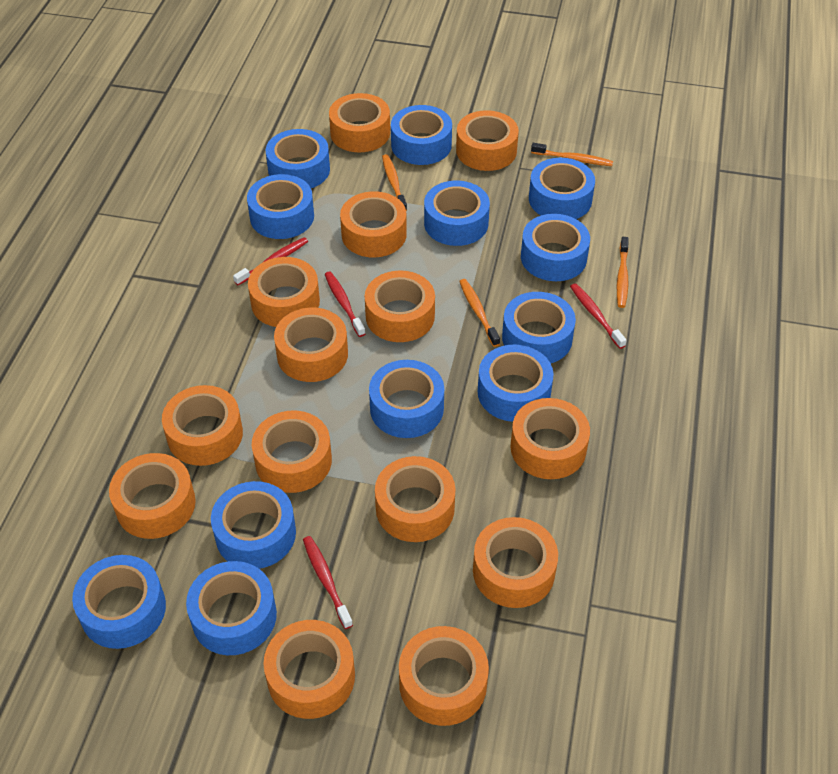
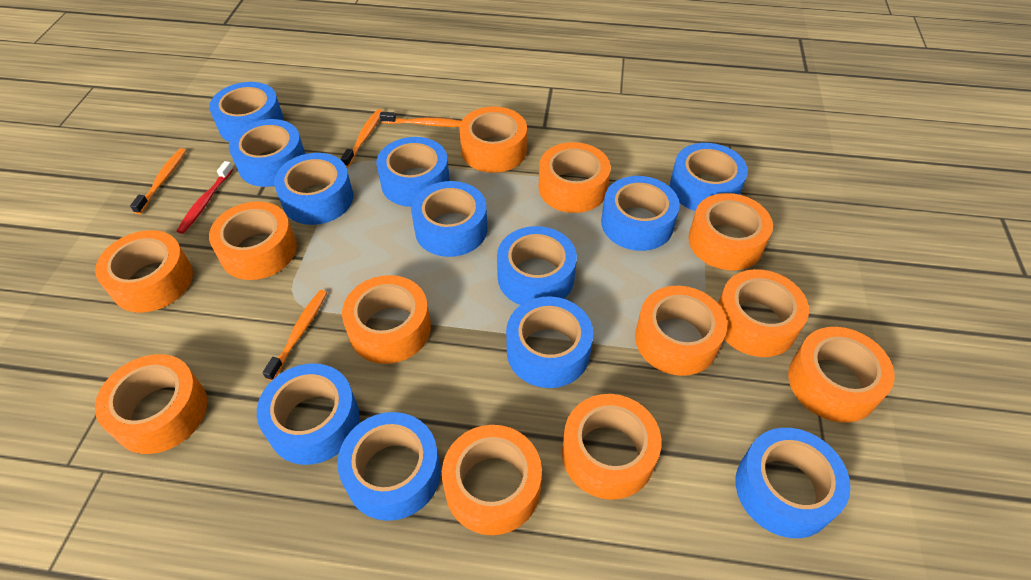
orange tape: 14 -> 12
red toothbrush: 4 -> 1

